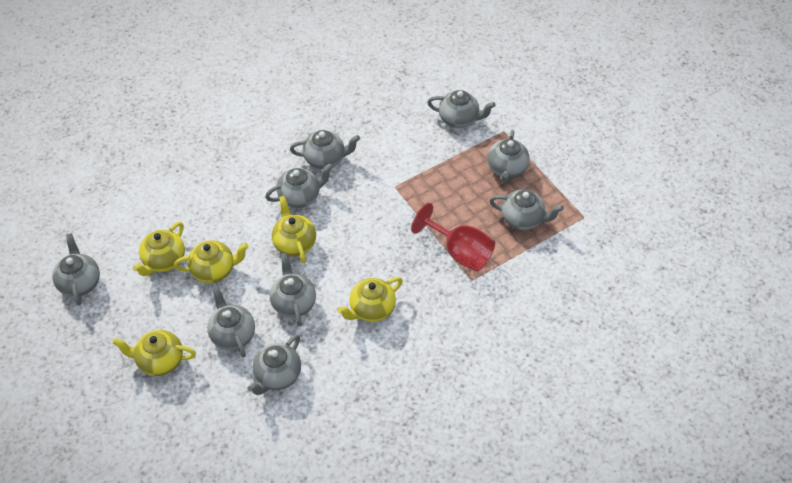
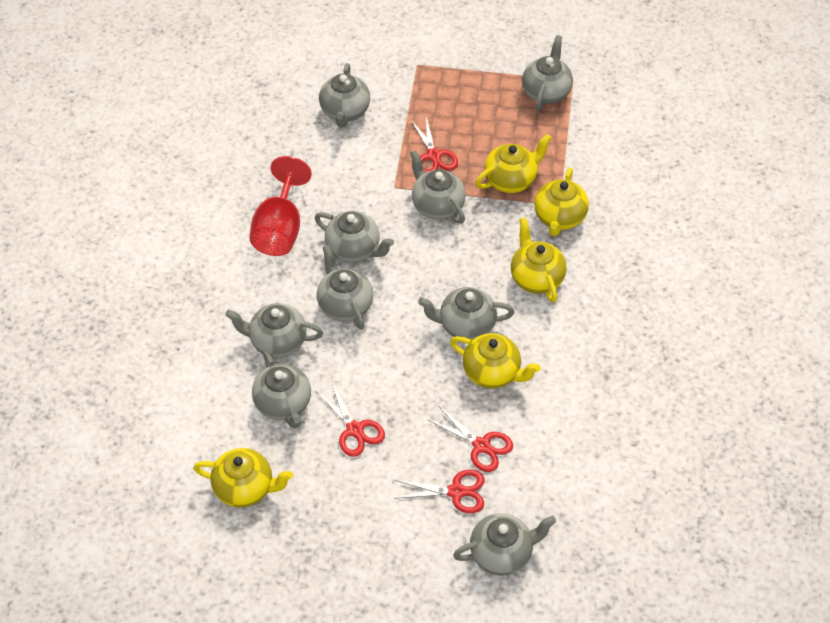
red scissors: 0 -> 4

